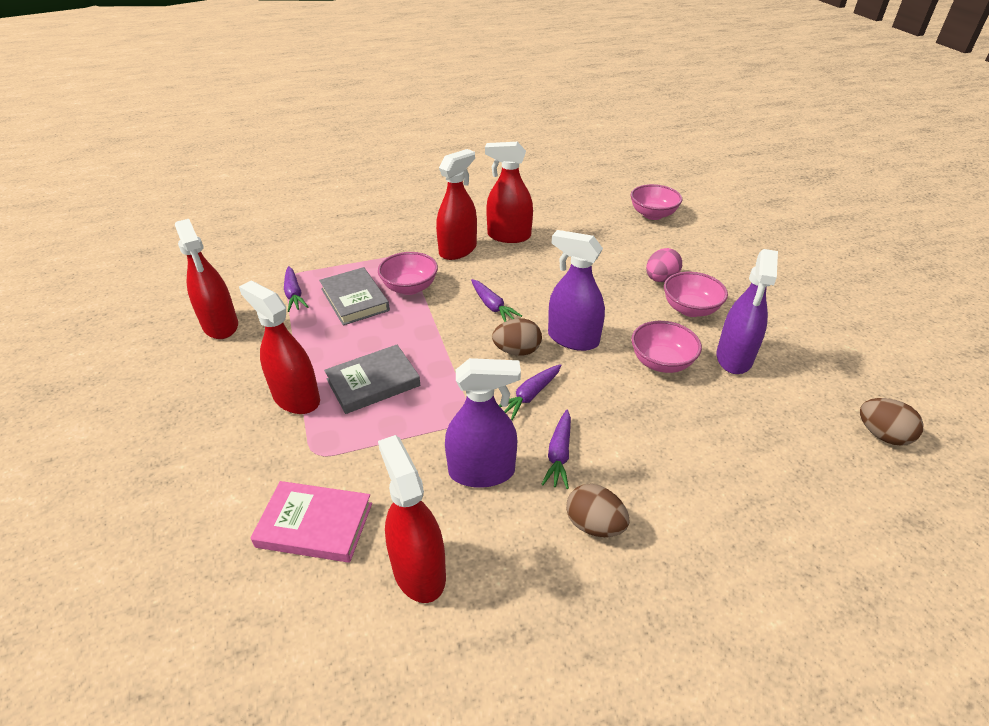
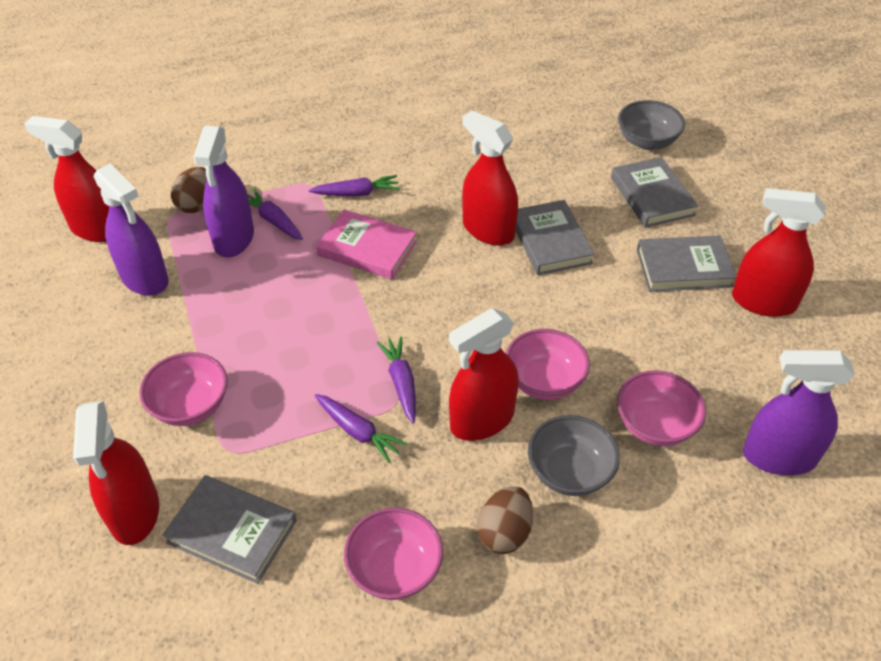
brown egg: 3 -> 2
grey book: 2 -> 4
grey bowl: 0 -> 2
pink egg: 1 -> 0

